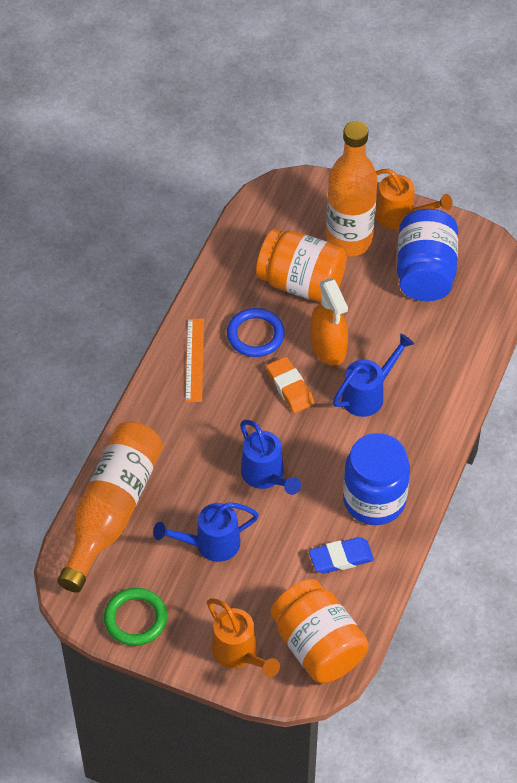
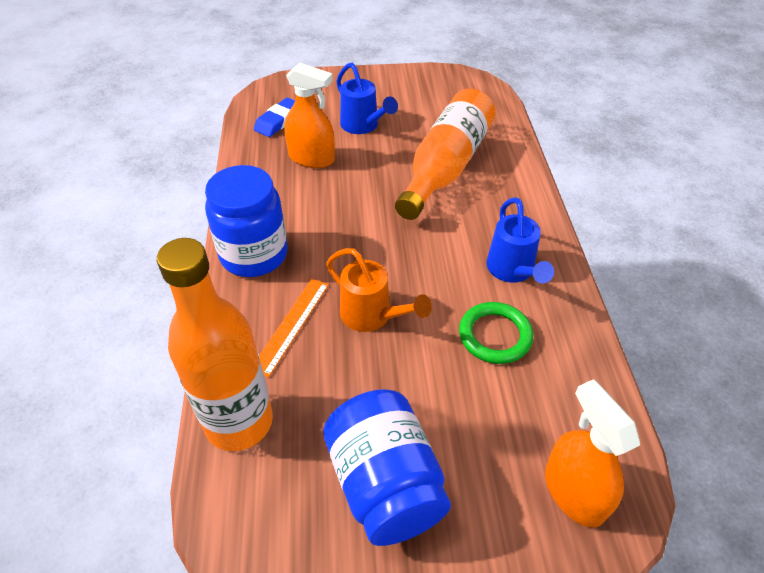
blue ring: 1 -> 0
blue watering can: 3 -> 2
orange eraser: 1 -> 0
orange jar: 2 -> 0
orange spray bottle: 1 -> 2
orange watering can: 2 -> 1

